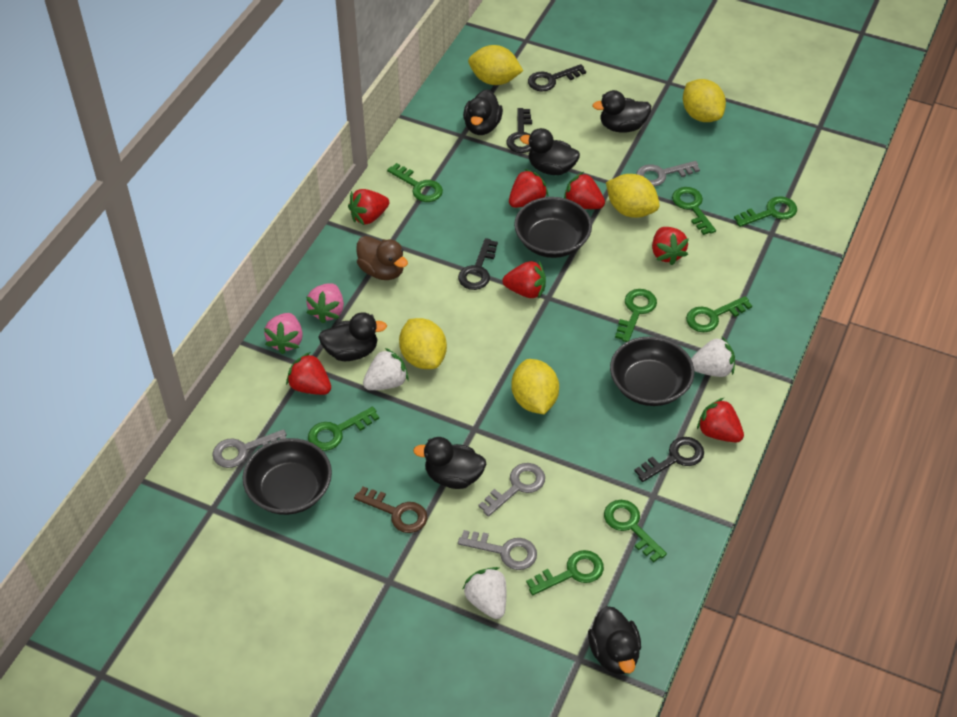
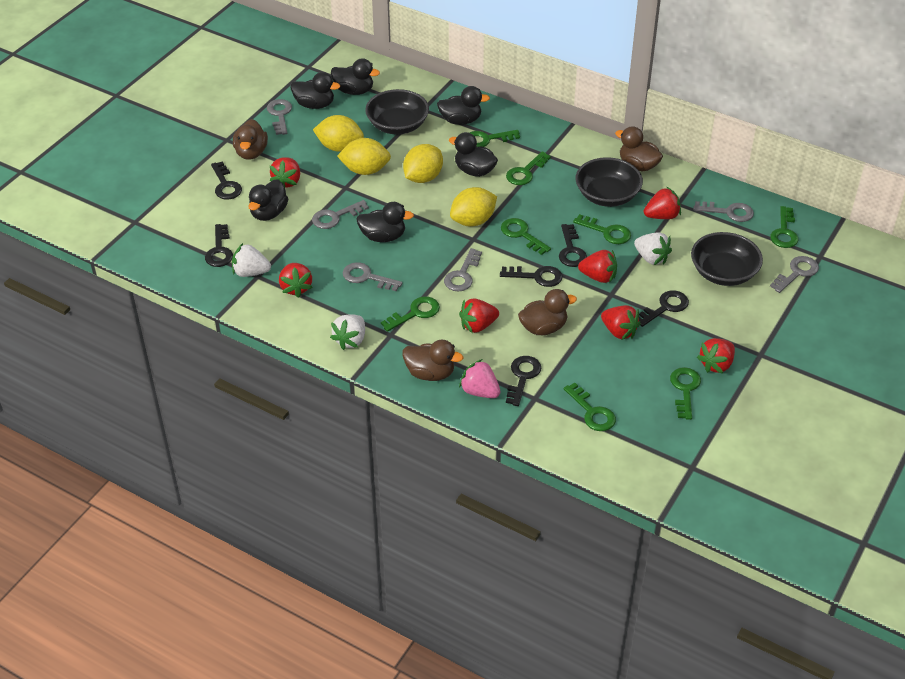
black key: 4 -> 6
brown duck: 1 -> 4
brown key: 1 -> 0
grey key: 4 -> 6
pink strawberry: 2 -> 1
yellow lemon: 5 -> 4

